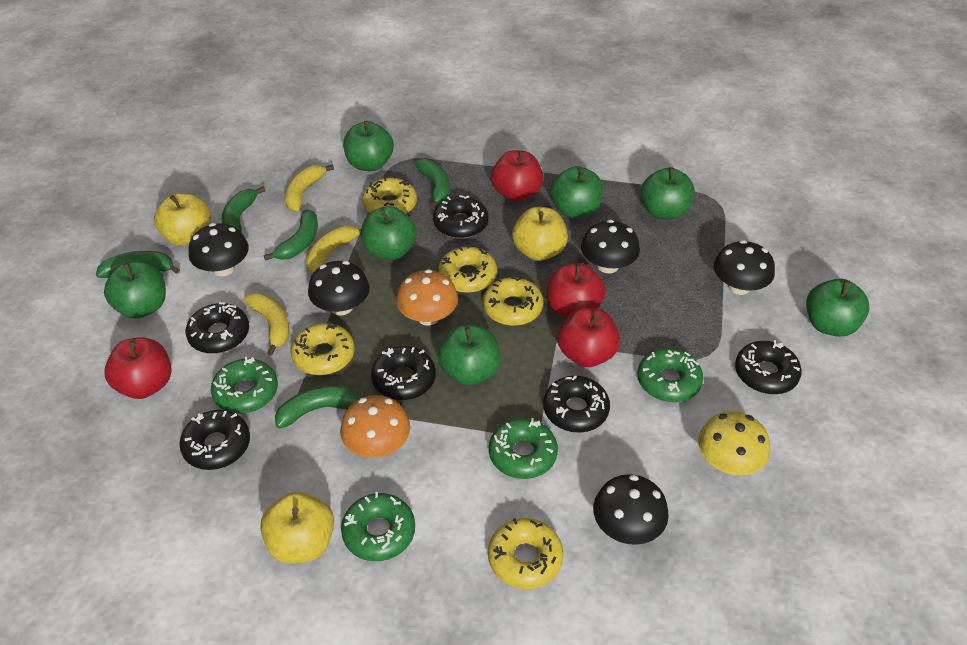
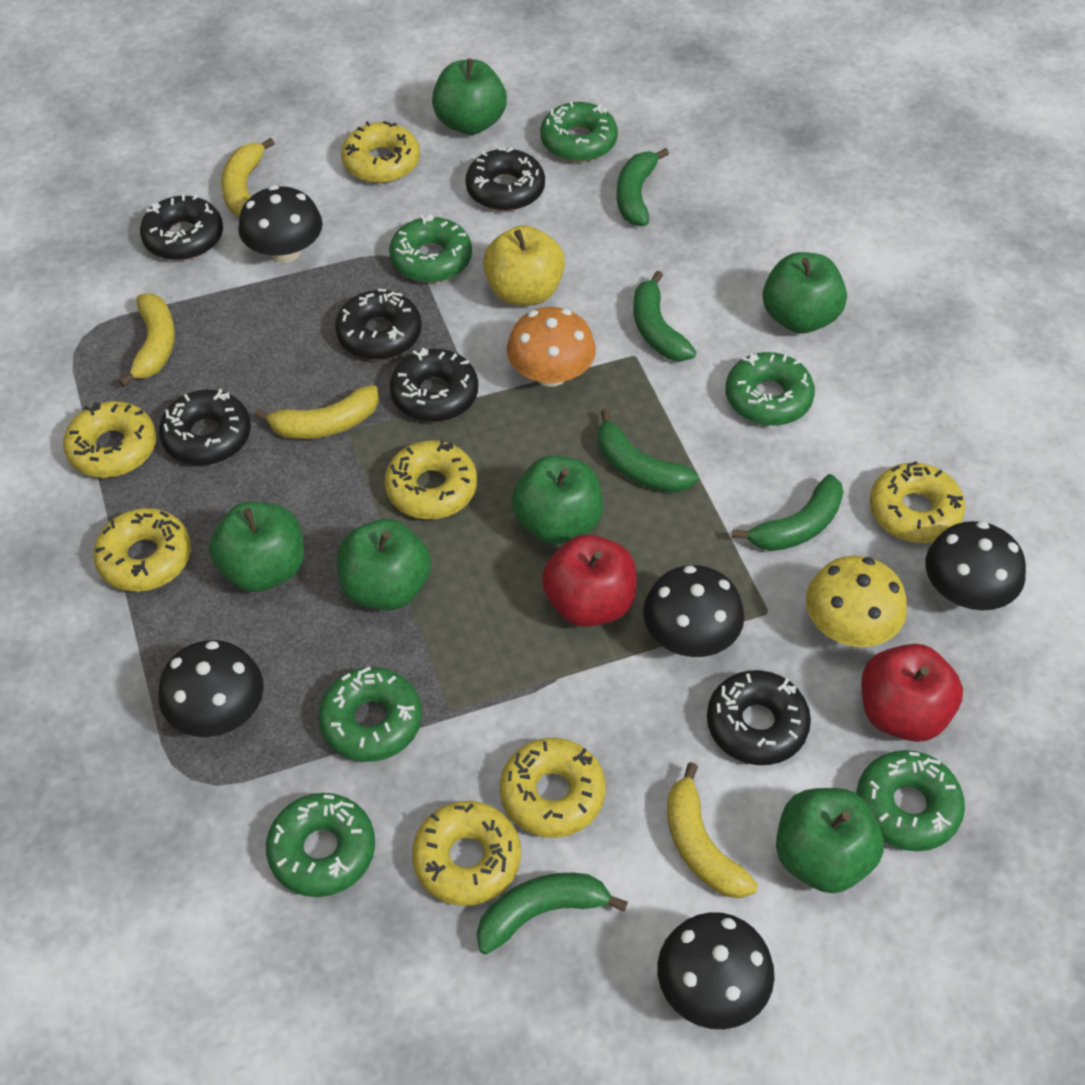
green apple: 7 -> 6
green donut: 4 -> 6
orange mushroom: 2 -> 1
red apple: 4 -> 2
yellow apple: 3 -> 1
yellow banana: 3 -> 4
yellow donut: 5 -> 7

